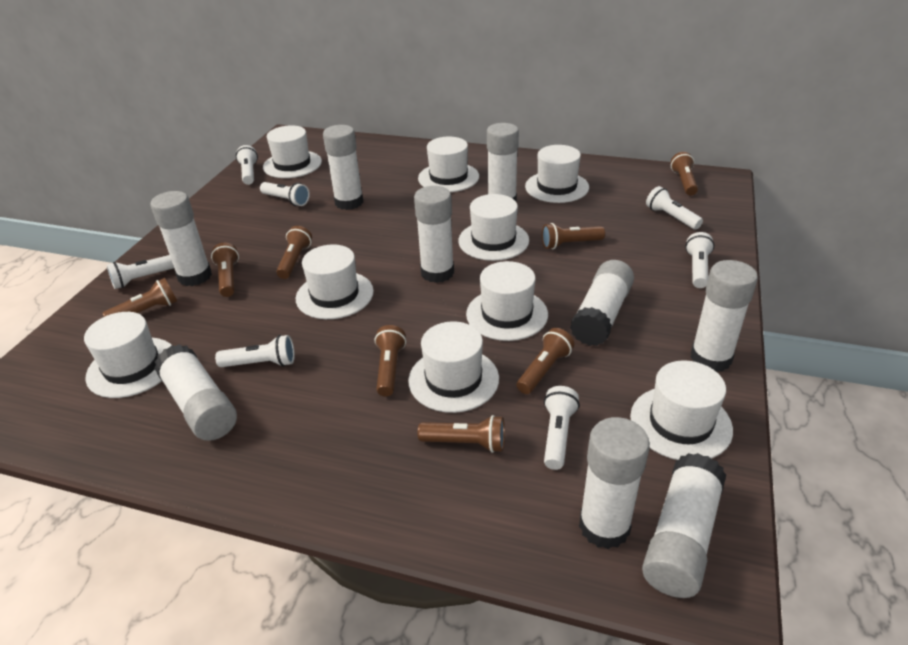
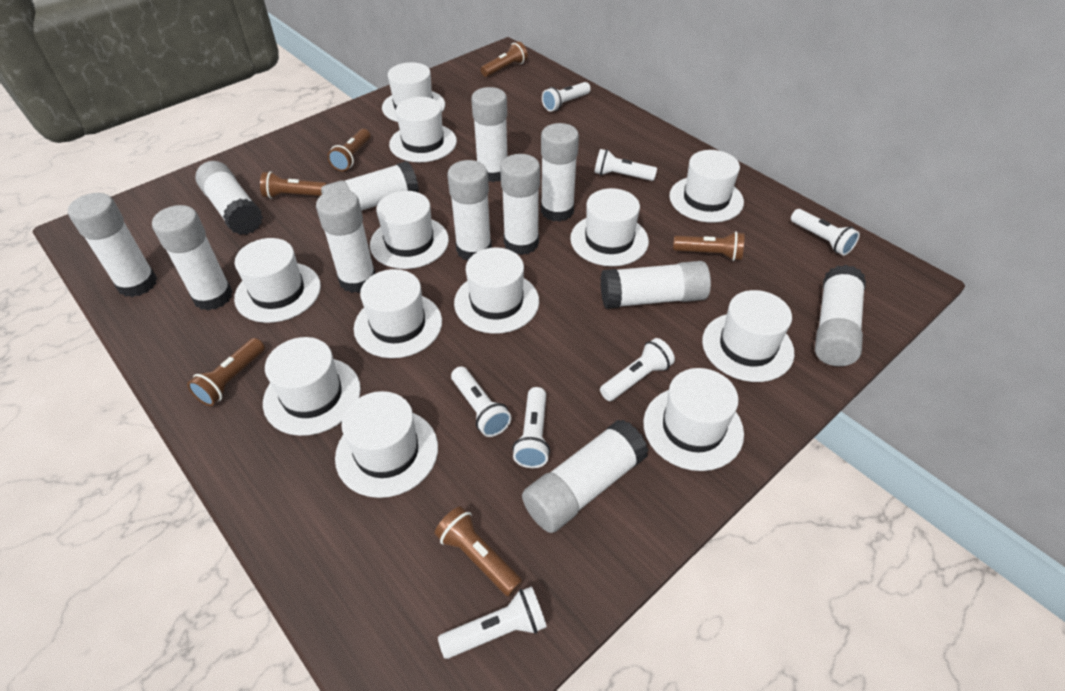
brown flashlight: 8 -> 6
white glue stick: 9 -> 12
white hat: 9 -> 12

